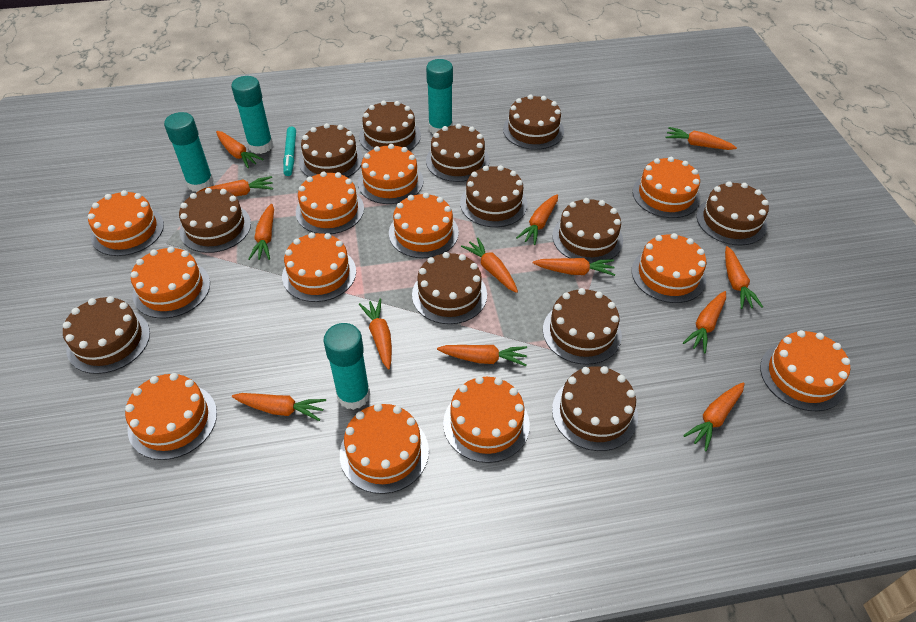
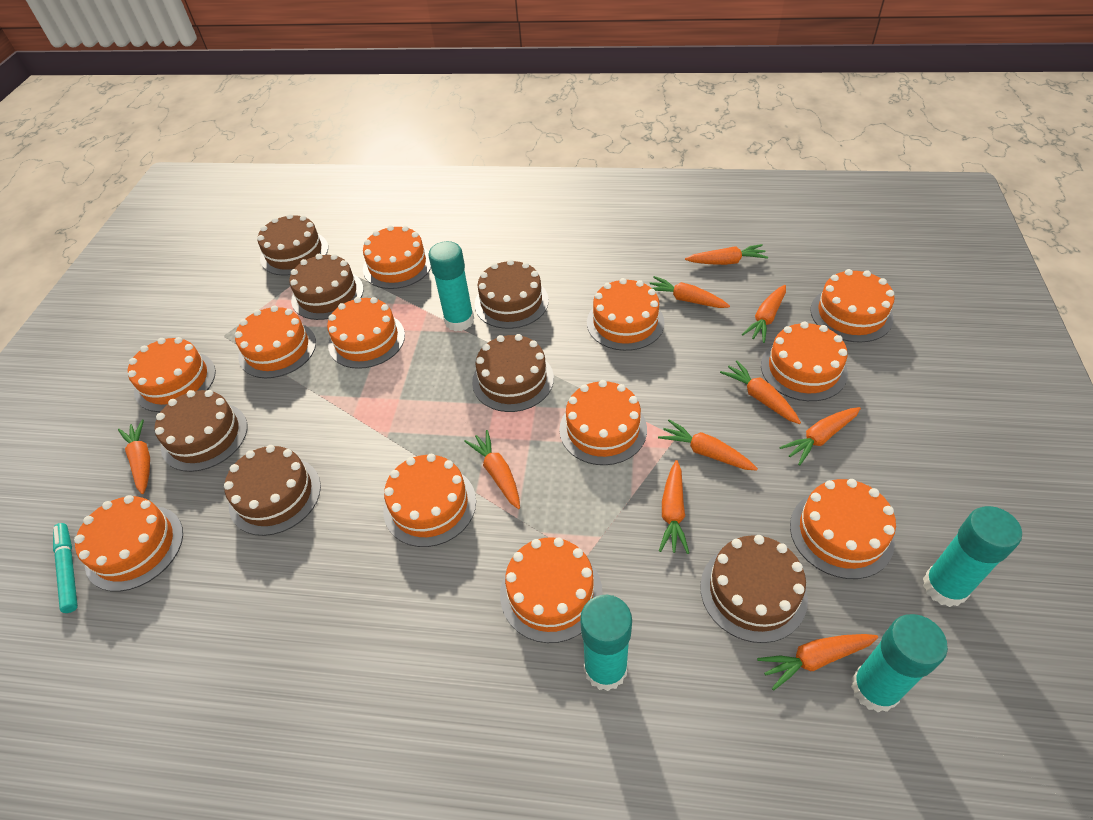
brown cake: 12 -> 7
orange carrot: 13 -> 10

